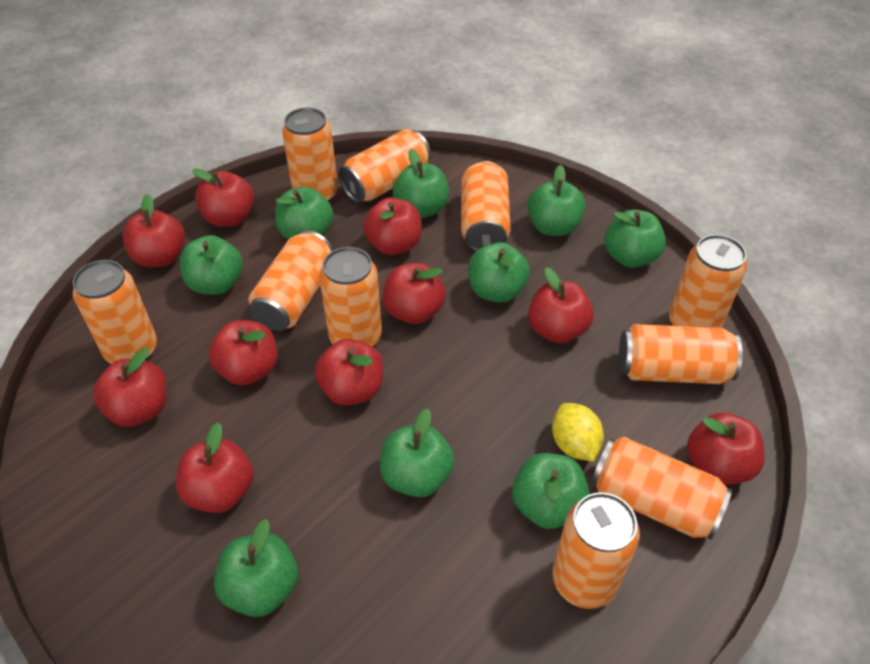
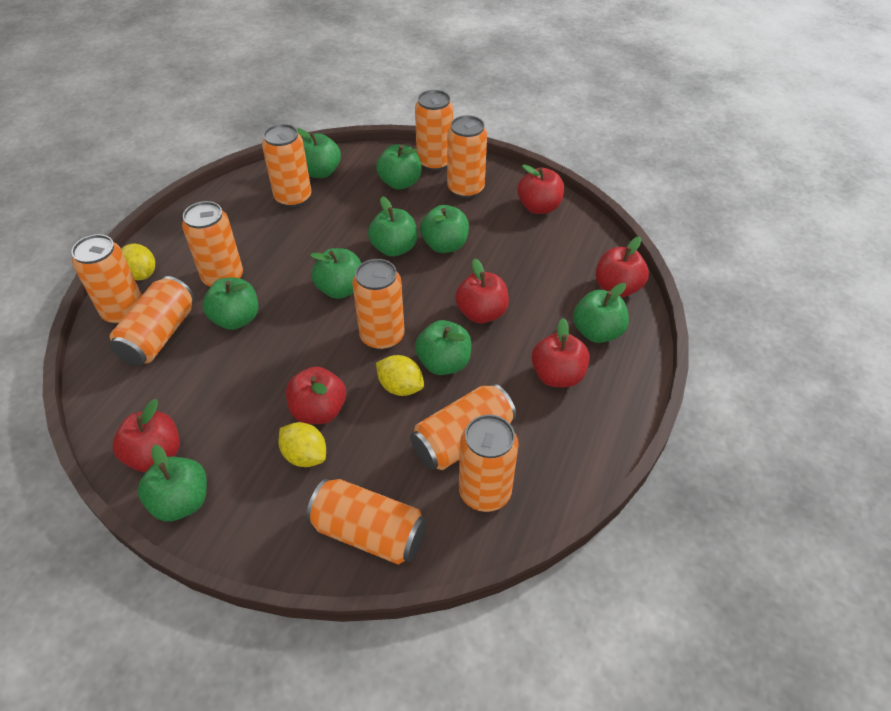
red apple: 10 -> 6
yellow lemon: 1 -> 3

